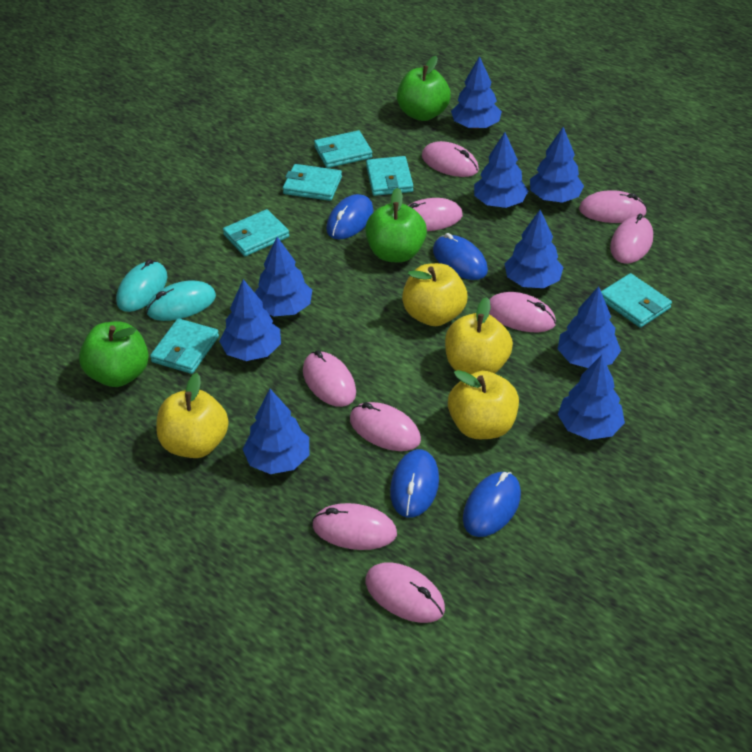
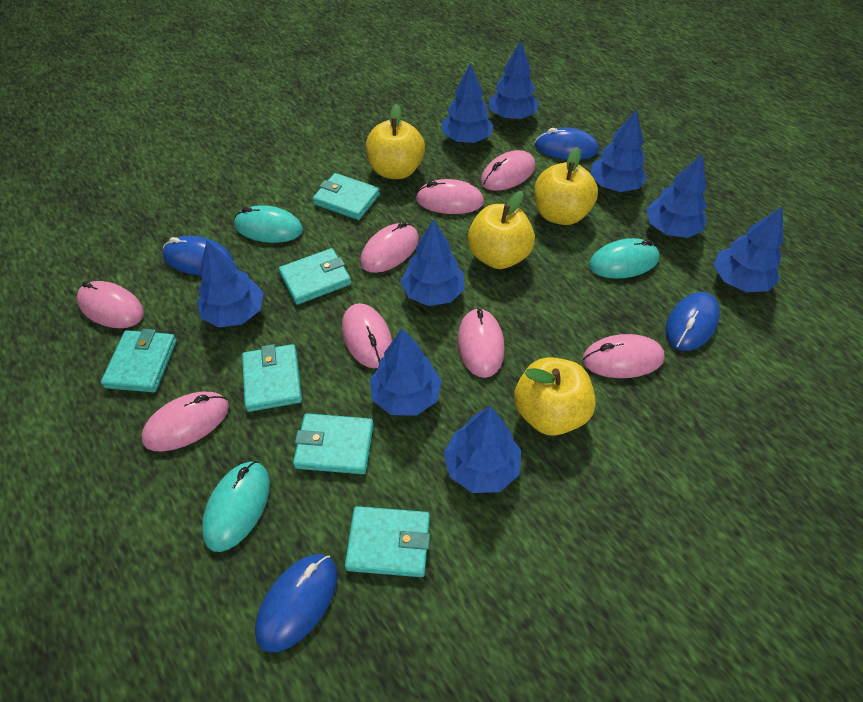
green apple: 3 -> 0
pink mouse: 9 -> 8
turquoise mouse: 2 -> 3

